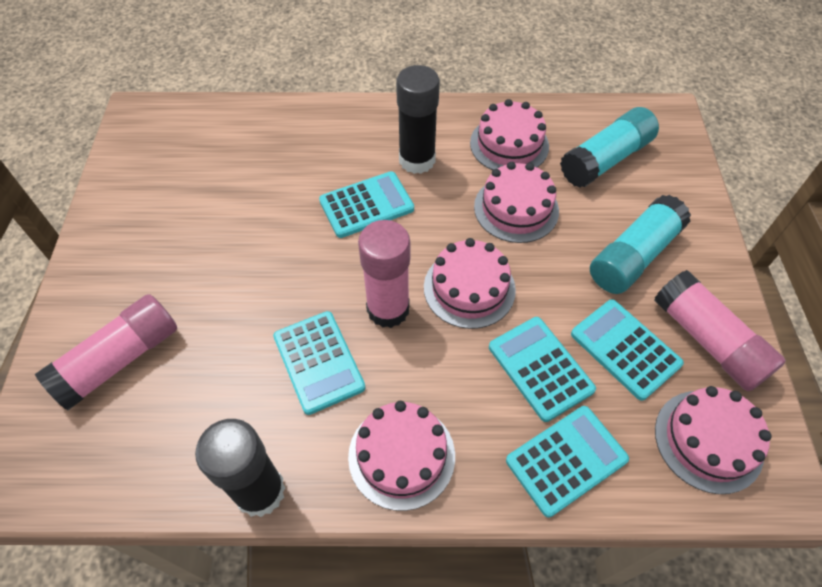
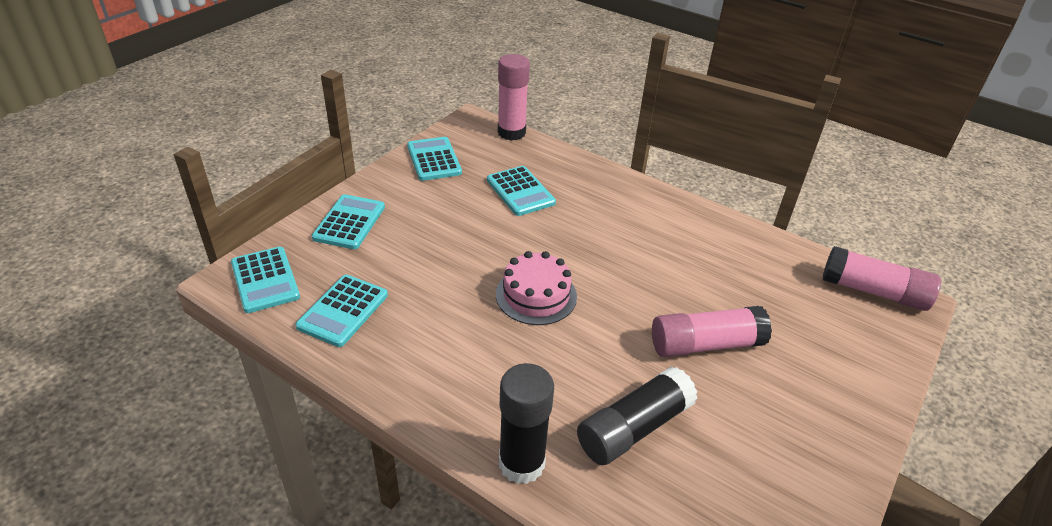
pink cake: 5 -> 1
turquoise glue stick: 2 -> 0

